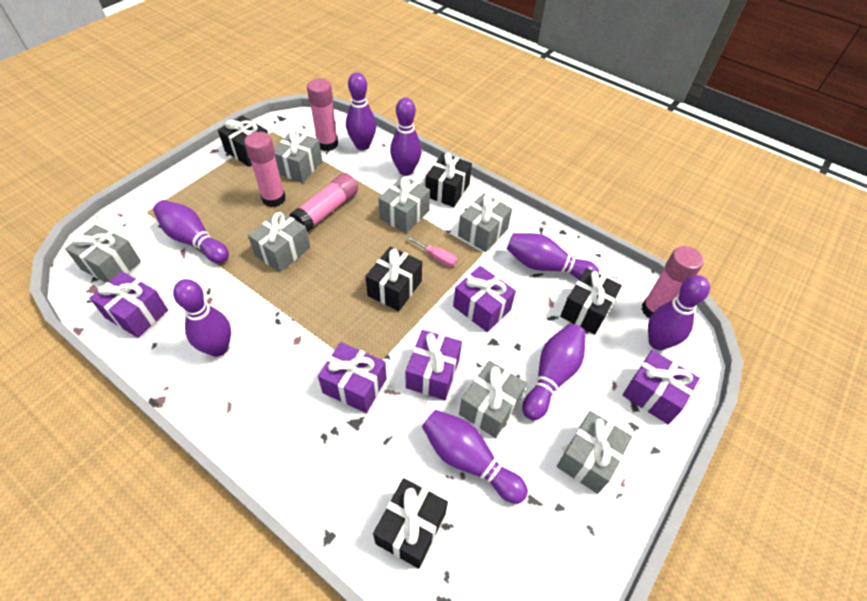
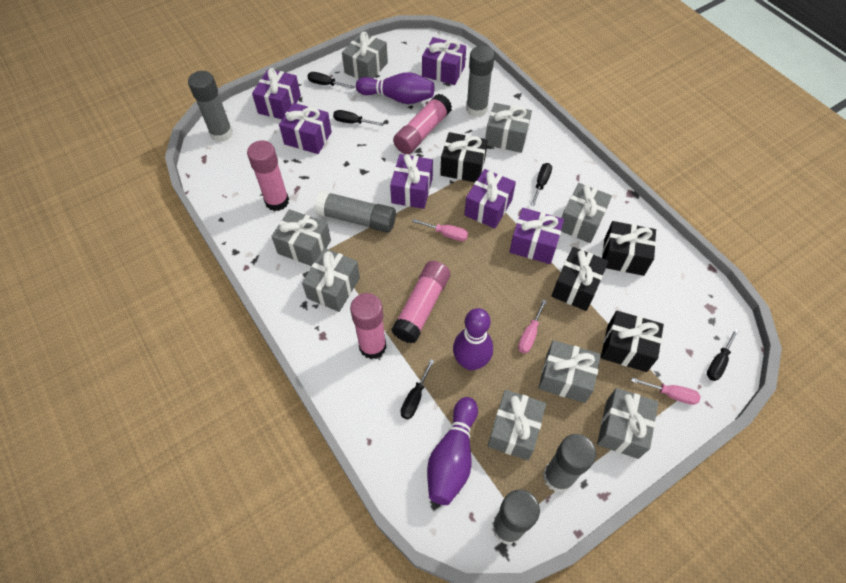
black gift: 5 -> 4
black screwdriver: 0 -> 5
grey gift: 7 -> 8
grey glue stick: 0 -> 5
pink screwdriver: 1 -> 3
purple bowling pin: 8 -> 3
purple gift: 5 -> 6

